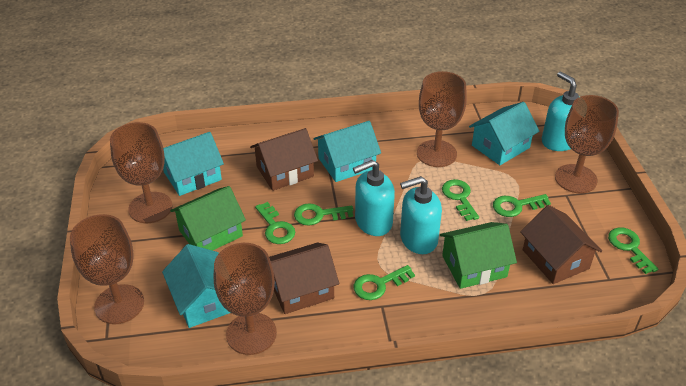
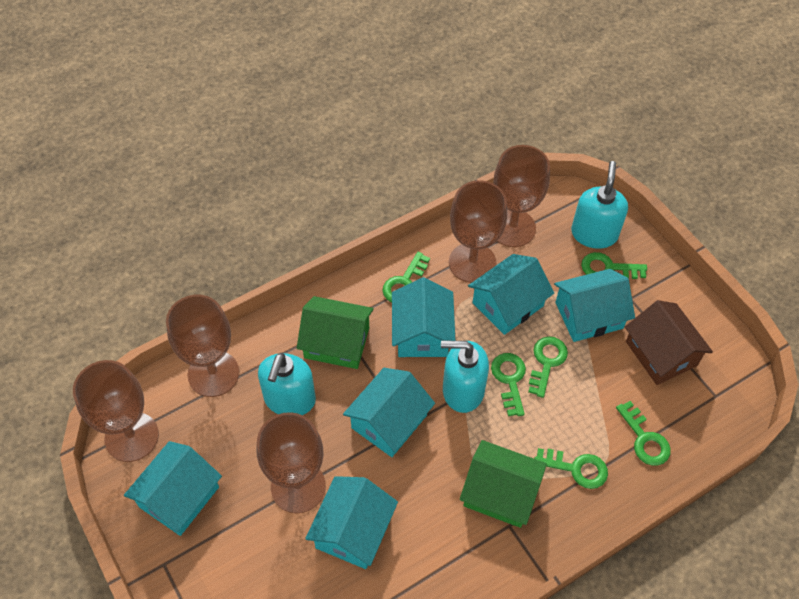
brown house: 3 -> 1
turquoise house: 4 -> 6

